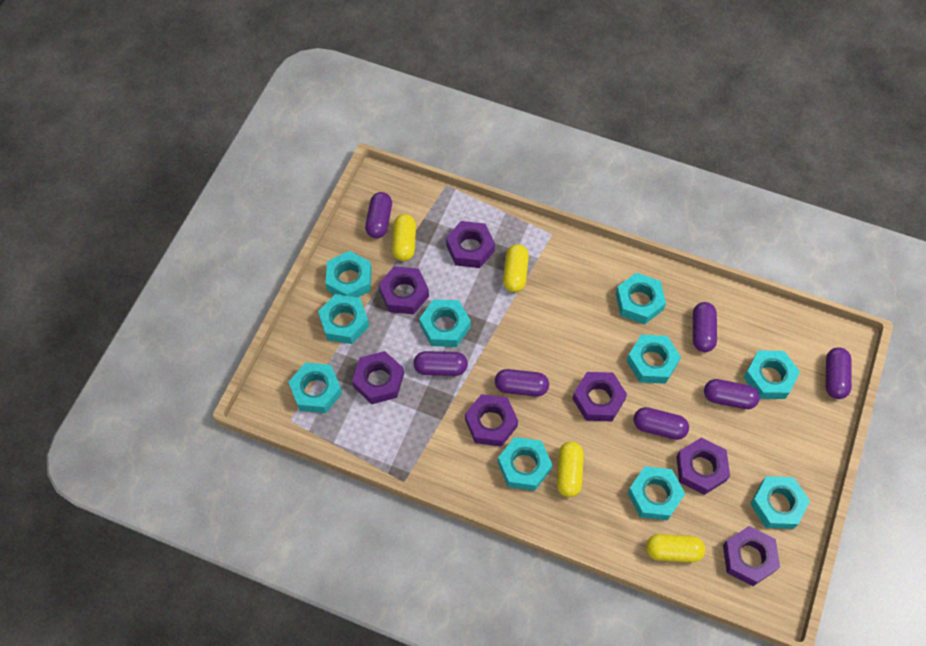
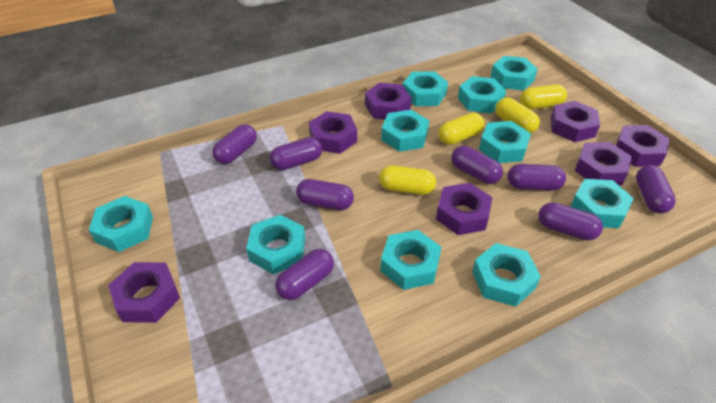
purple capsule: 7 -> 8

